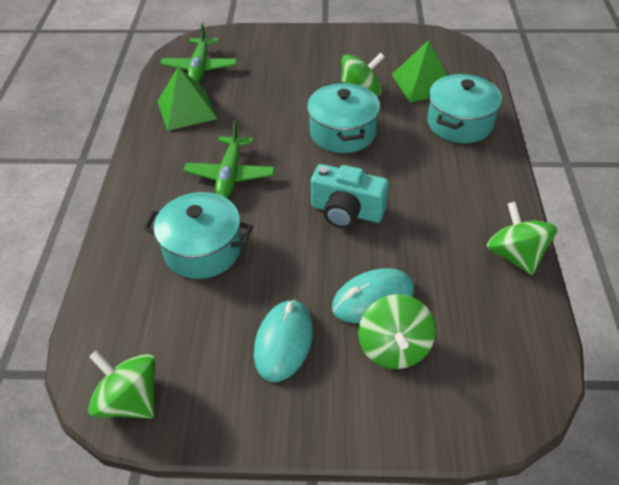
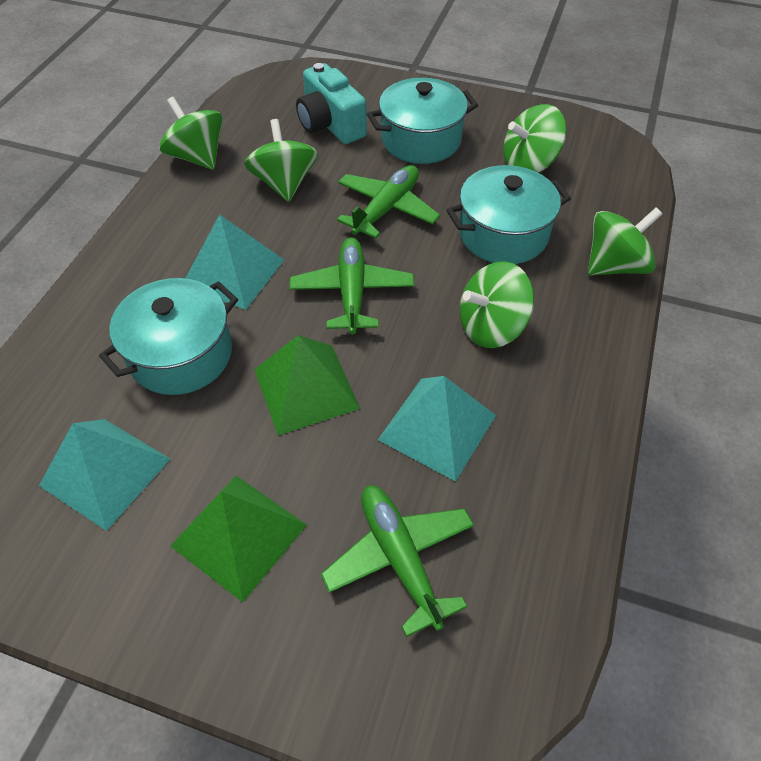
green plane: 2 -> 3
green spinning top: 4 -> 5
turquoise mouse: 2 -> 0
turquoise pyramid: 0 -> 3

